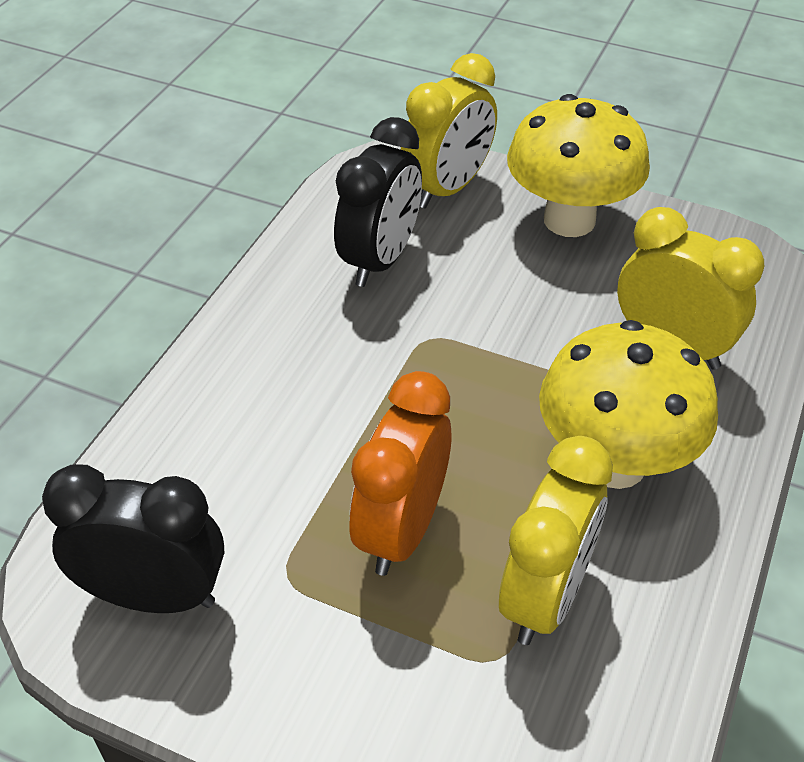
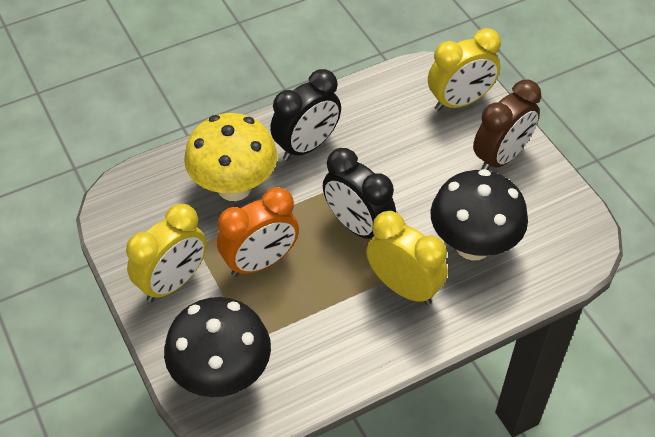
black mushroom: 0 -> 2
brown clock: 0 -> 1
yellow mushroom: 2 -> 1

